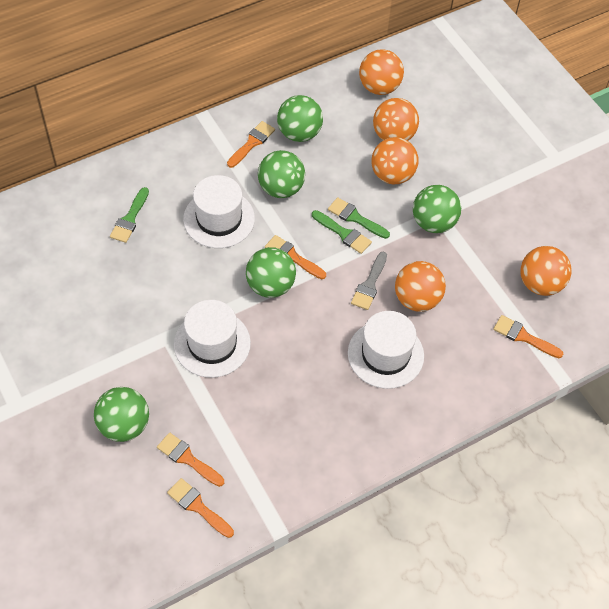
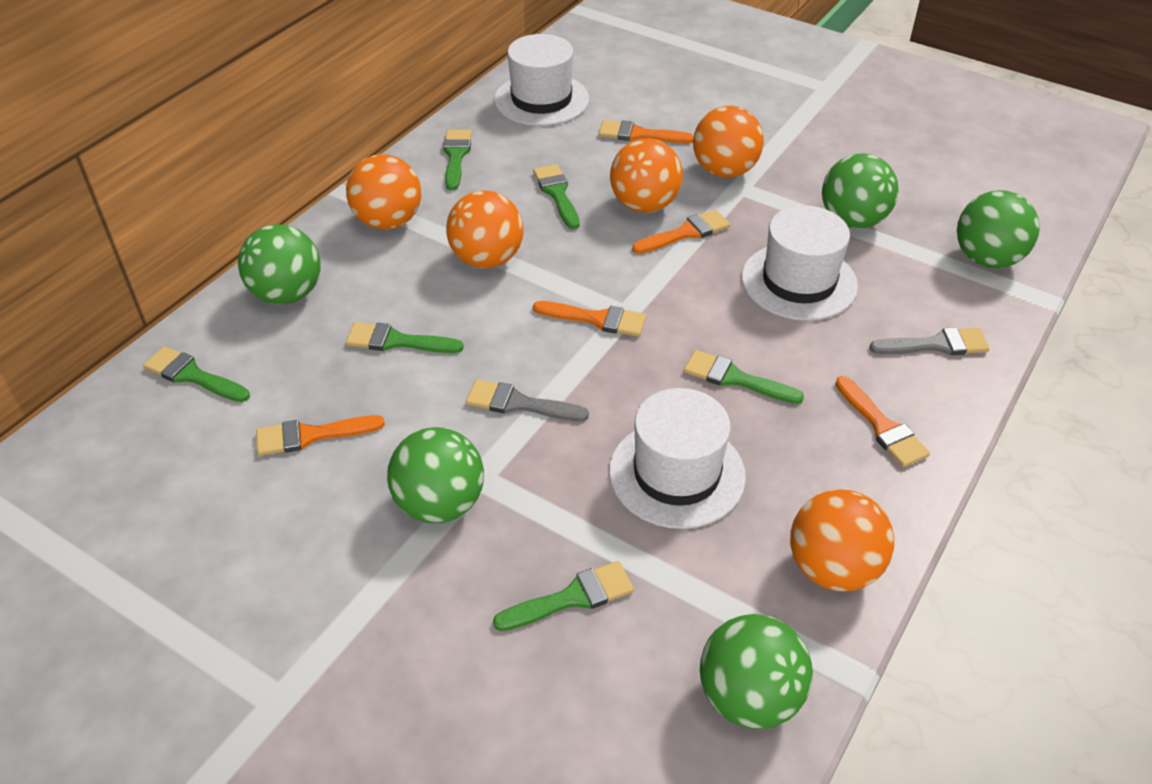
green brush: 3 -> 6
grey brush: 1 -> 2

